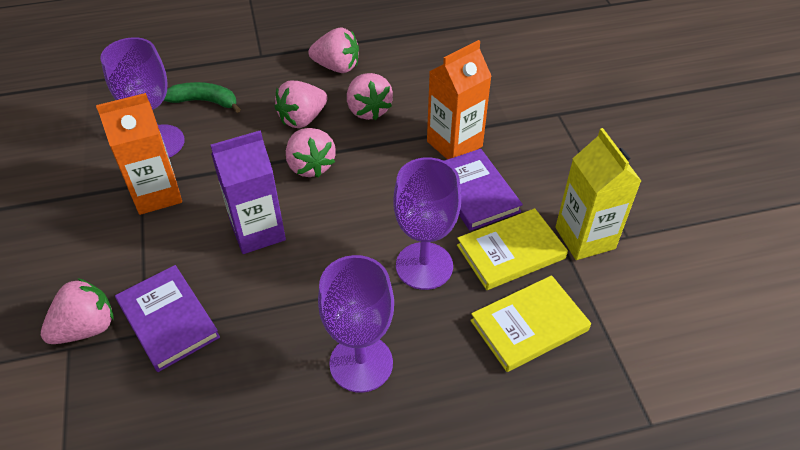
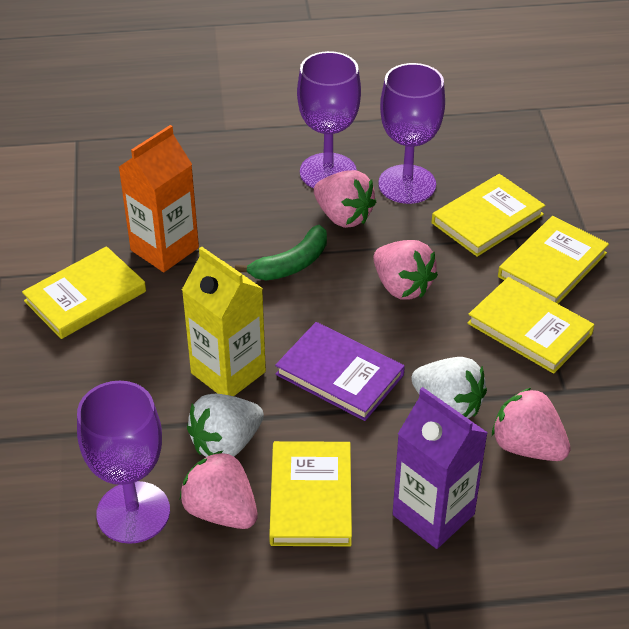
orange carton: 2 -> 1
pink strawberry: 5 -> 4
purple book: 2 -> 1
white strawberry: 0 -> 2
yellow book: 2 -> 5

